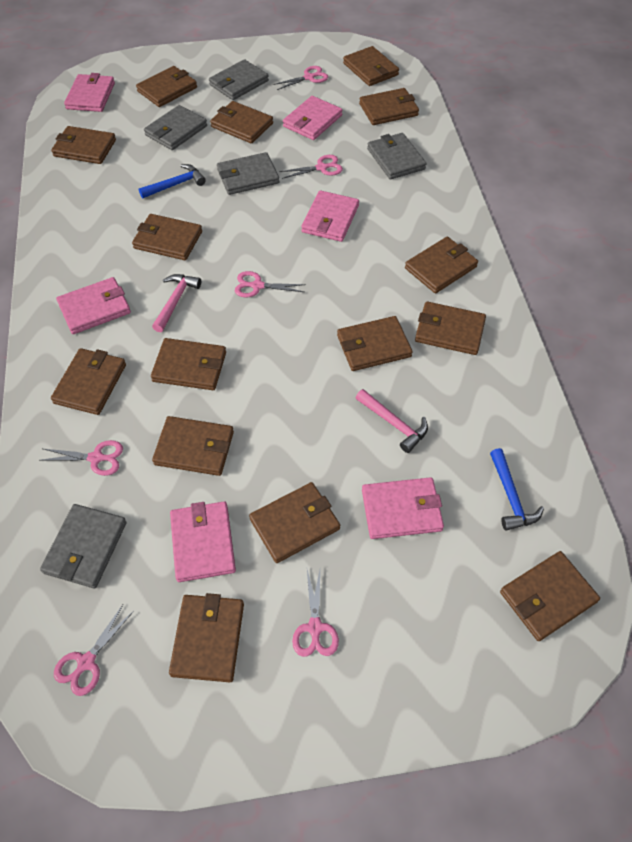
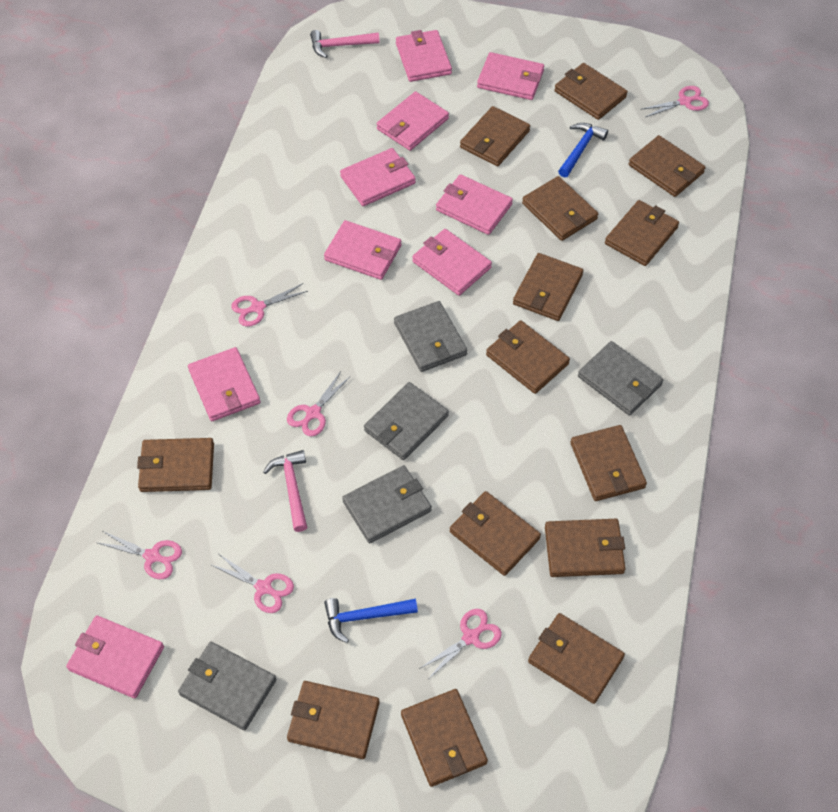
brown wallet: 15 -> 14
pink wallet: 6 -> 9

